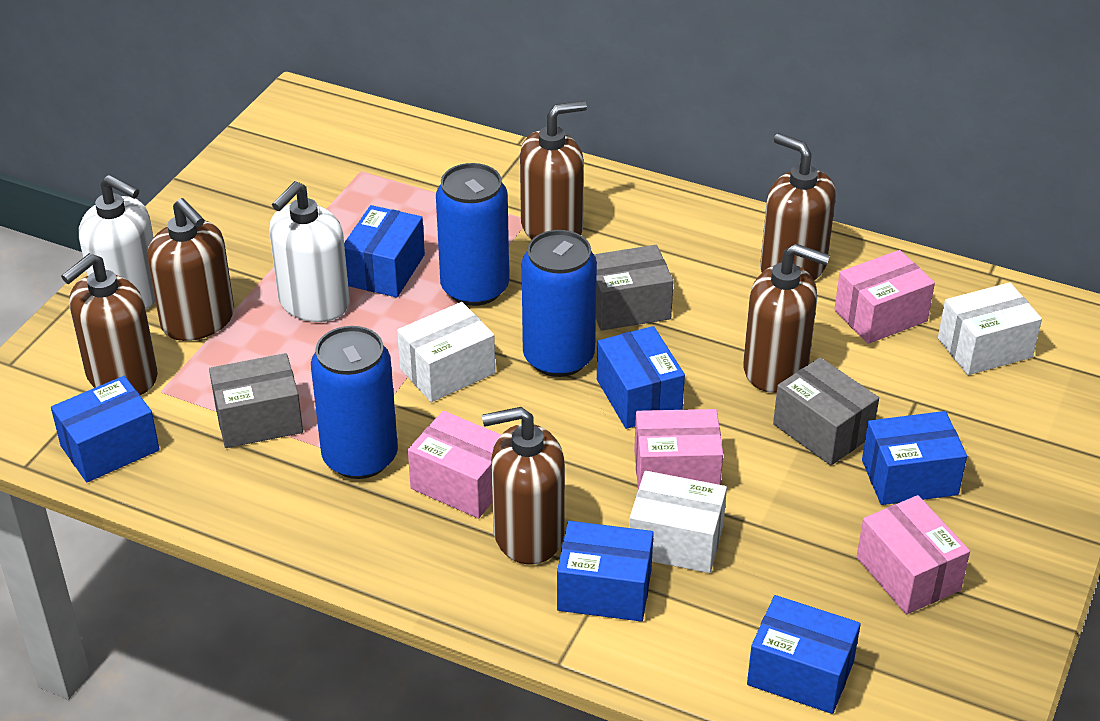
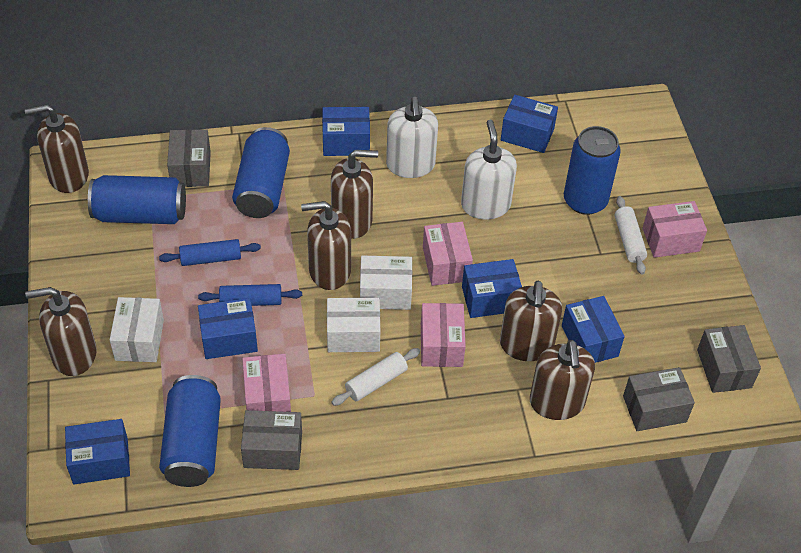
blue can: 3 -> 4
blue rolling pin: 0 -> 2
grey box: 3 -> 4
white rolling pin: 0 -> 2

